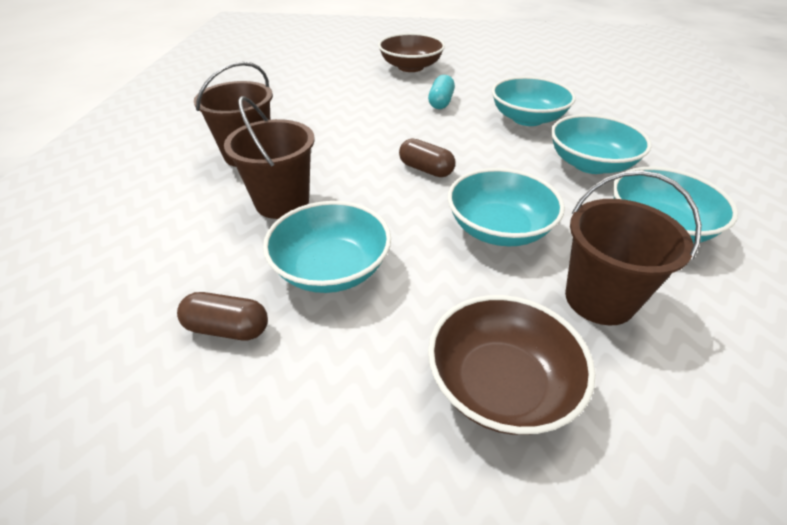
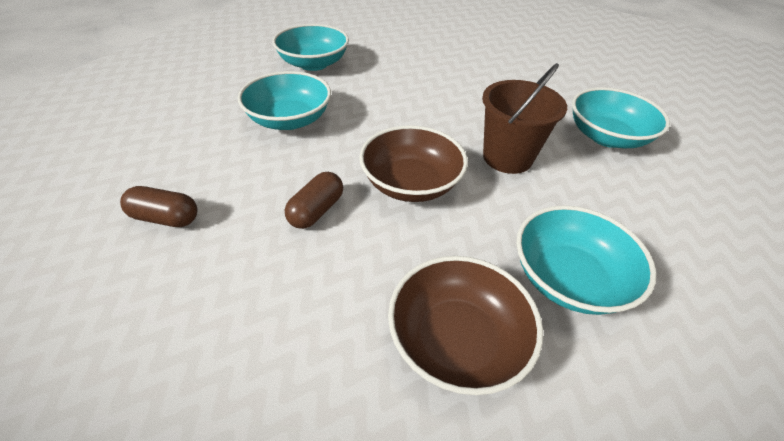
brown bucket: 3 -> 1
turquoise bowl: 5 -> 4
turquoise capsule: 1 -> 0

